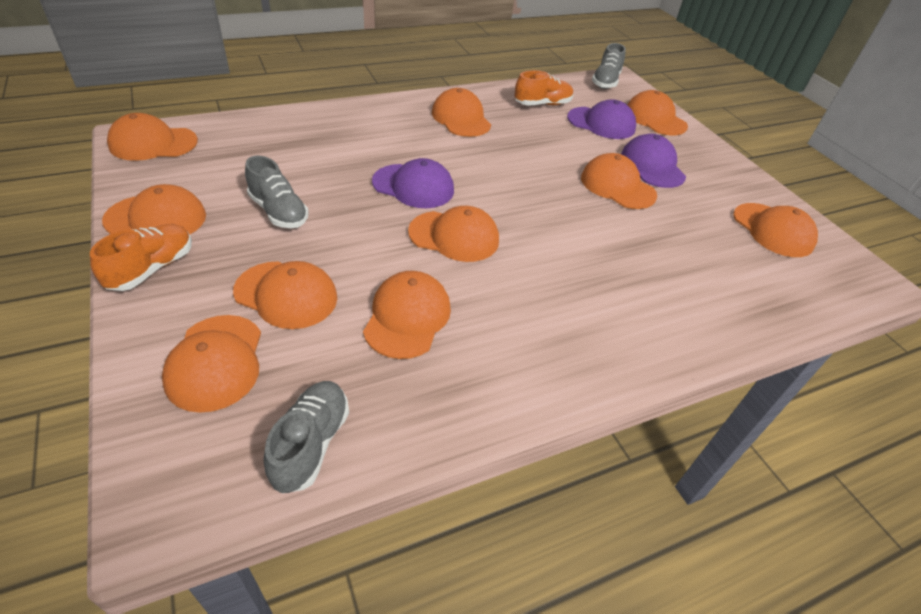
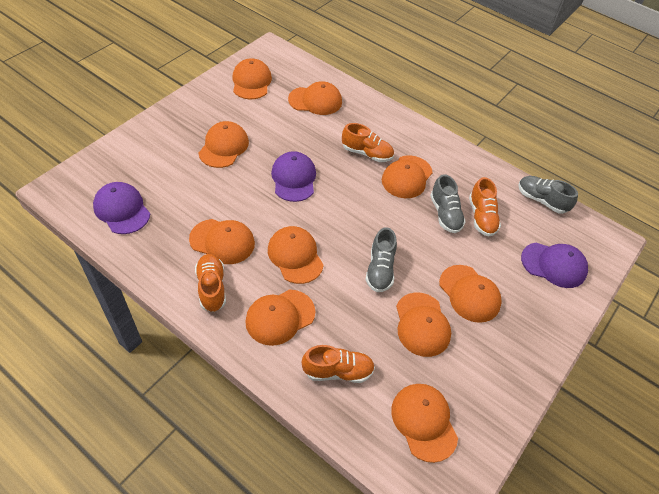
orange shoe: 2 -> 4

